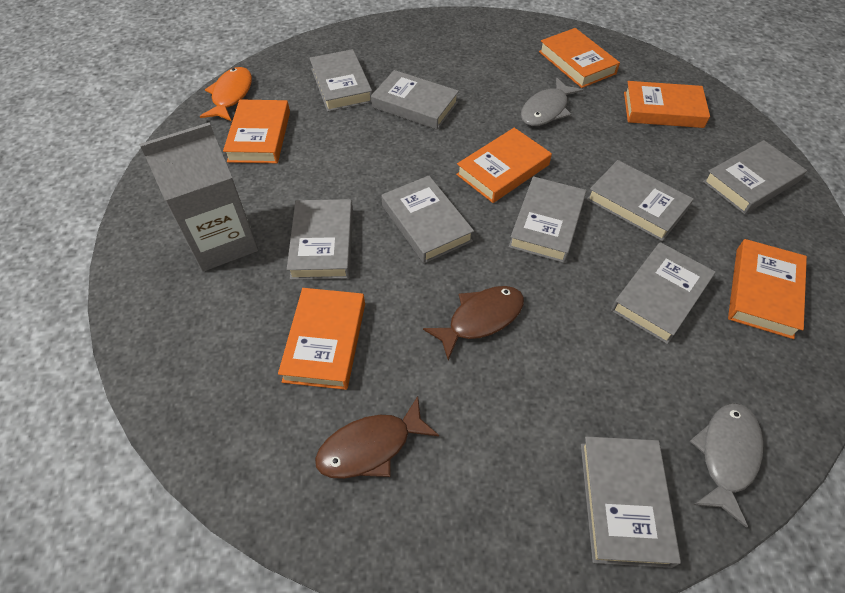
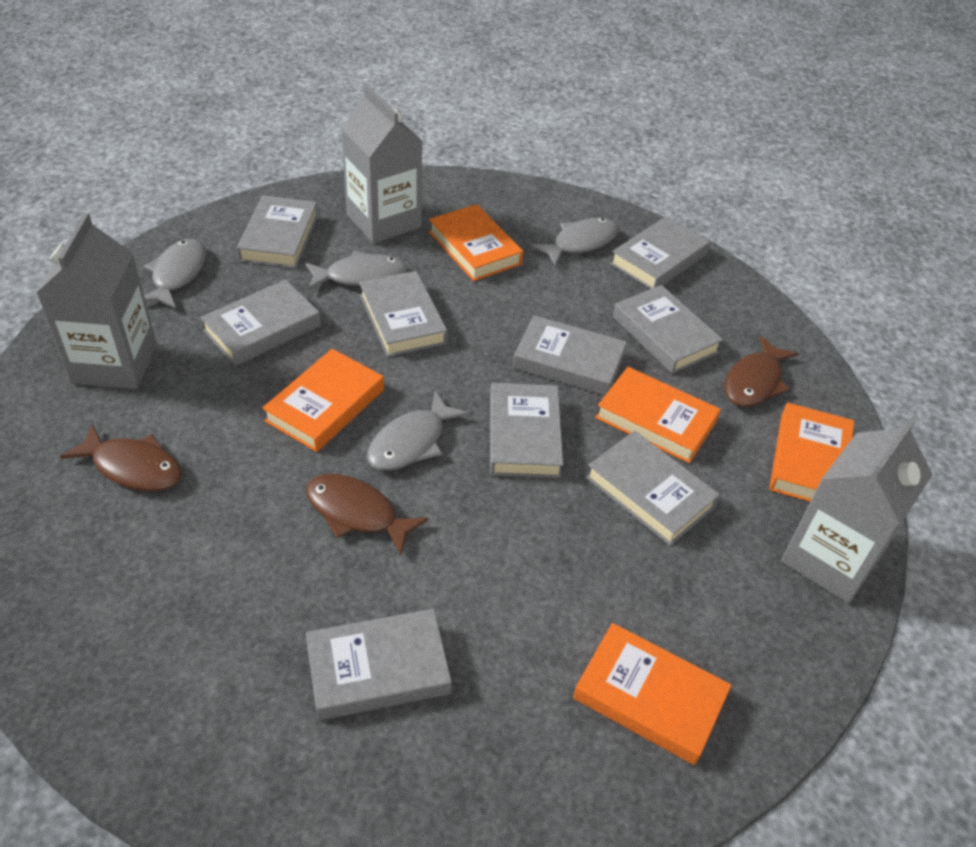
brown fish: 2 -> 3
grey carton: 1 -> 3
grey fish: 2 -> 4
orange book: 6 -> 5
orange fish: 1 -> 0

